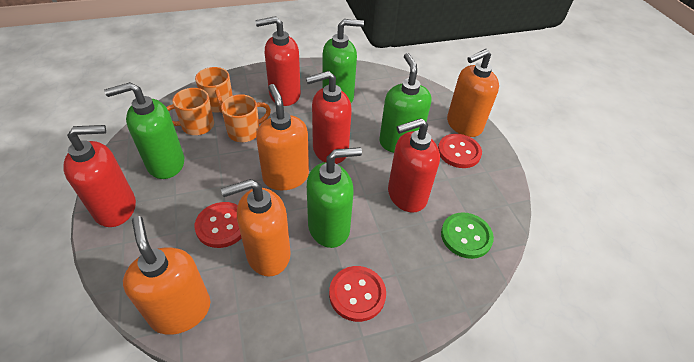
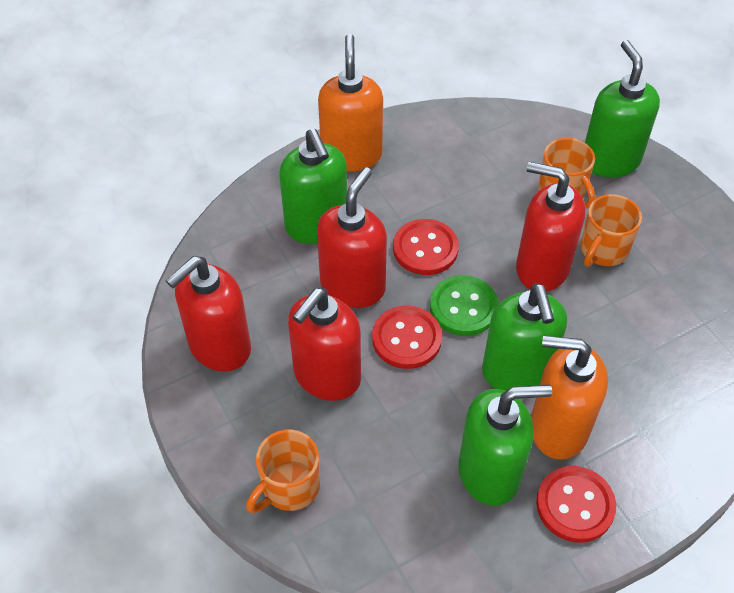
orange soap dispenser: 4 -> 2

